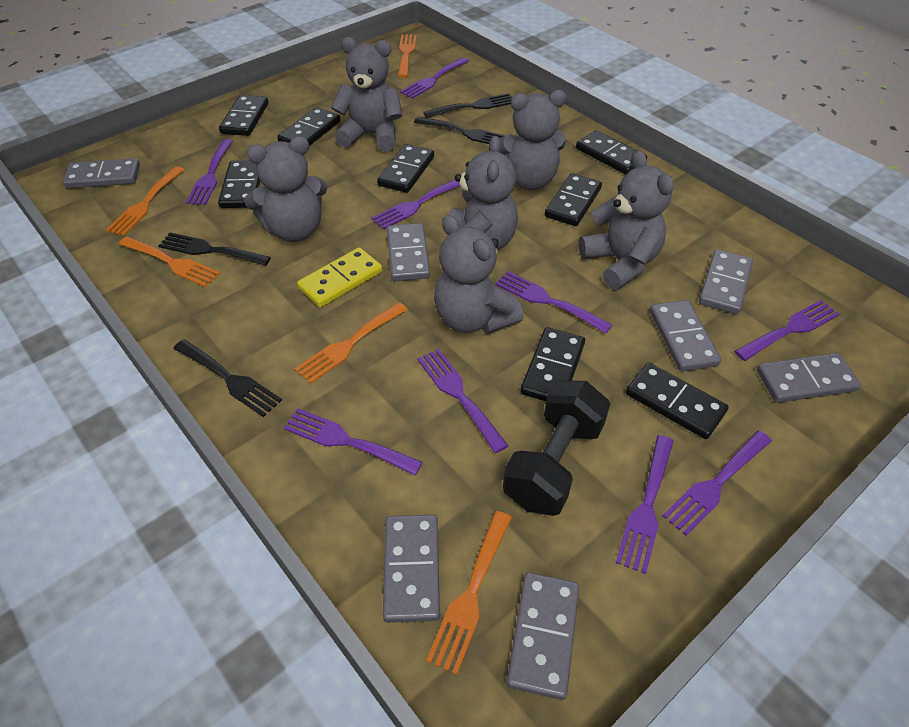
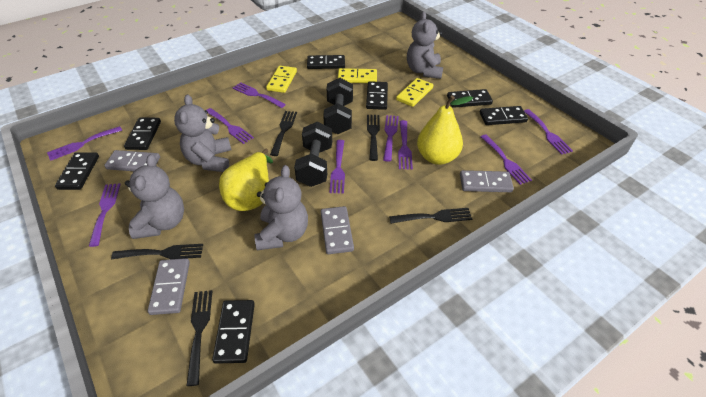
black domino: 8 -> 7
black dumbbell: 1 -> 2
black fork: 4 -> 5
grey domino: 7 -> 4
grey teddy bear: 6 -> 4
orange fork: 5 -> 0
yellow domino: 1 -> 3
yellow pear: 0 -> 2

